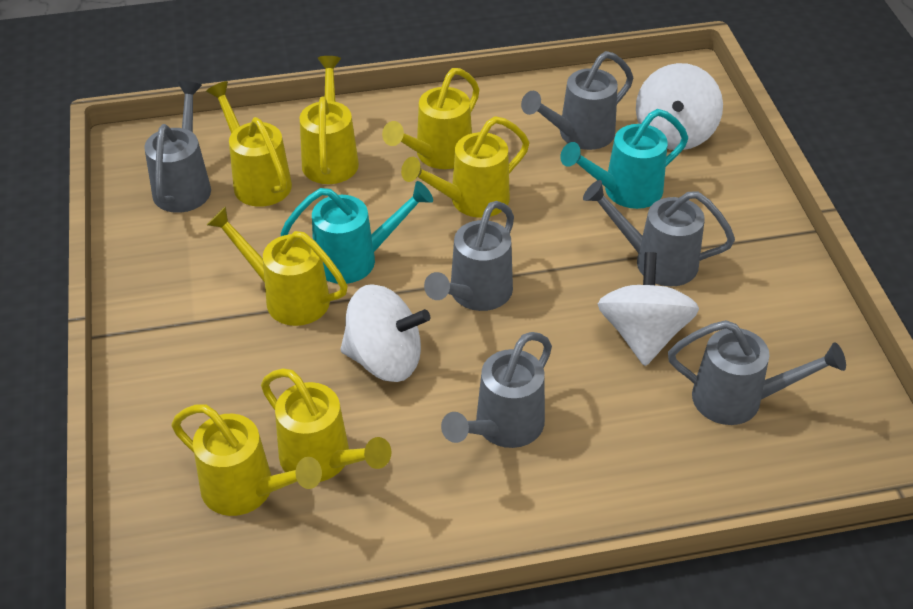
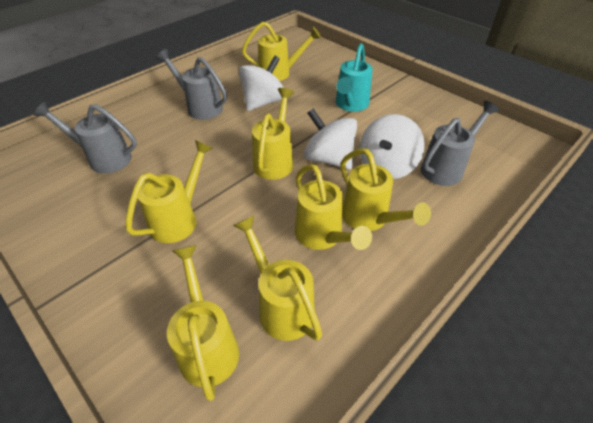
grey watering can: 6 -> 3
turquoise watering can: 2 -> 1

